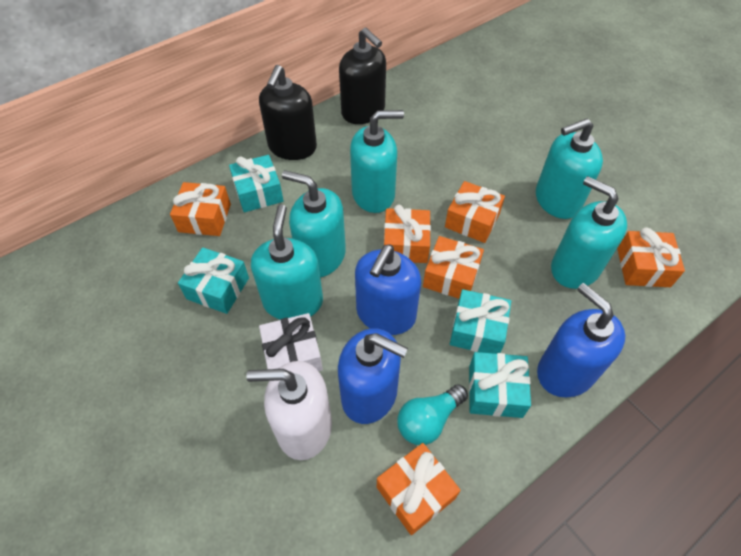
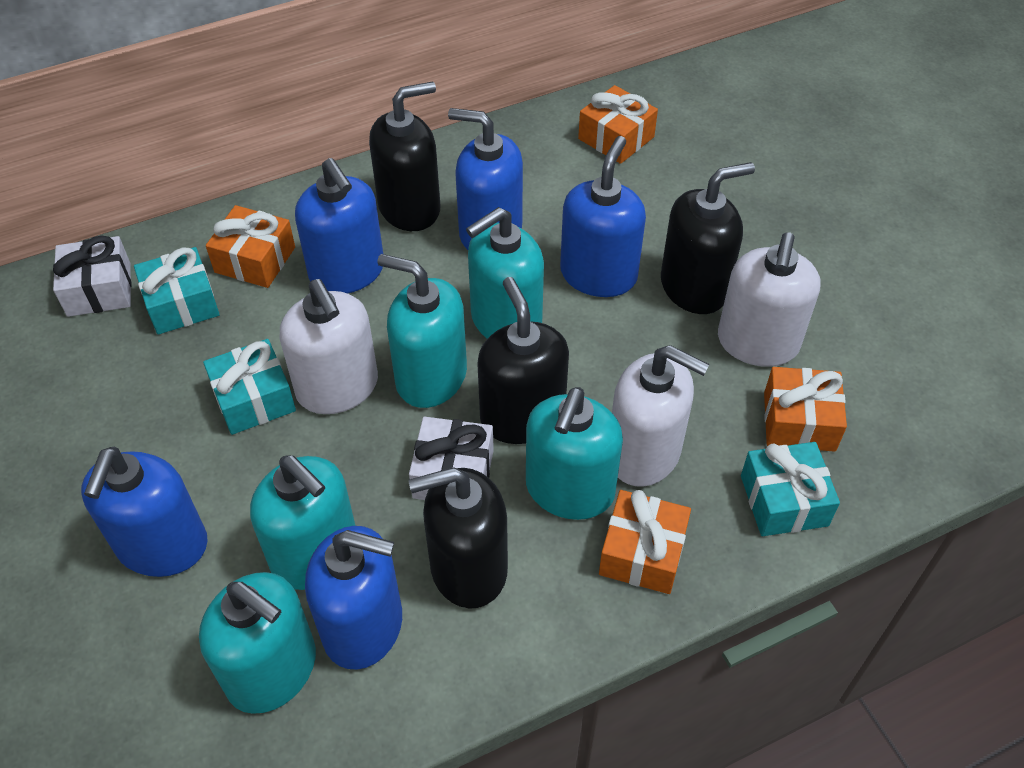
black soap dispenser: 2 -> 4
blue soap dispenser: 3 -> 5
orange gift: 6 -> 4
turquoise gift: 4 -> 3
turquoise light bulb: 1 -> 0
white gift: 1 -> 2
white soap dispenser: 1 -> 3

